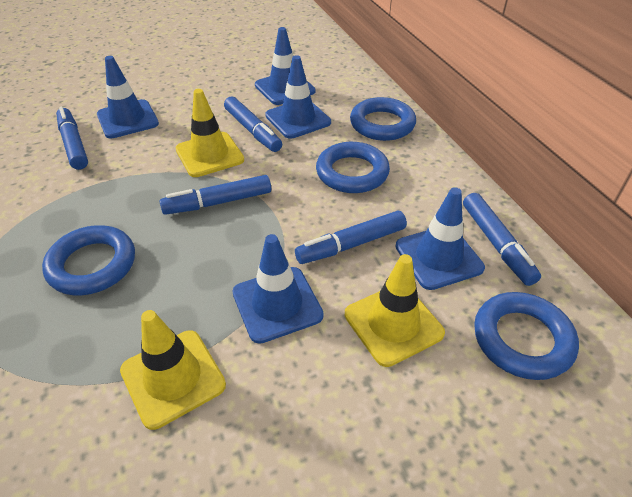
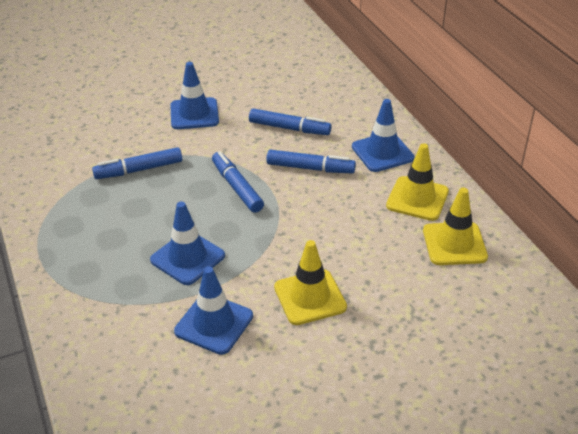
blue marker: 5 -> 4
blue ring: 4 -> 0
blue traffic cone: 5 -> 4

